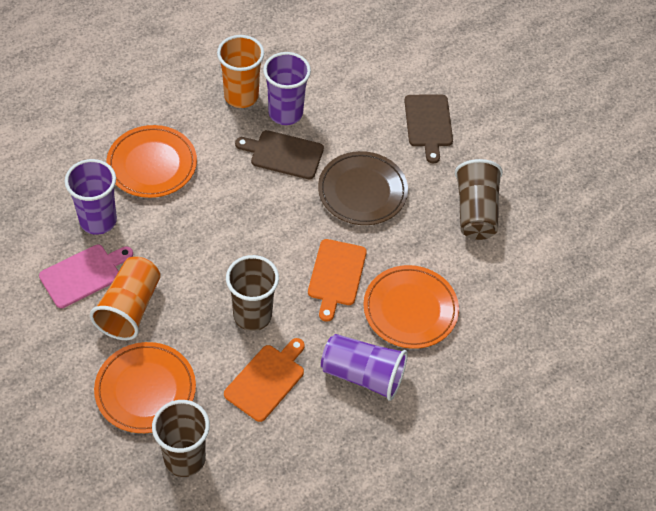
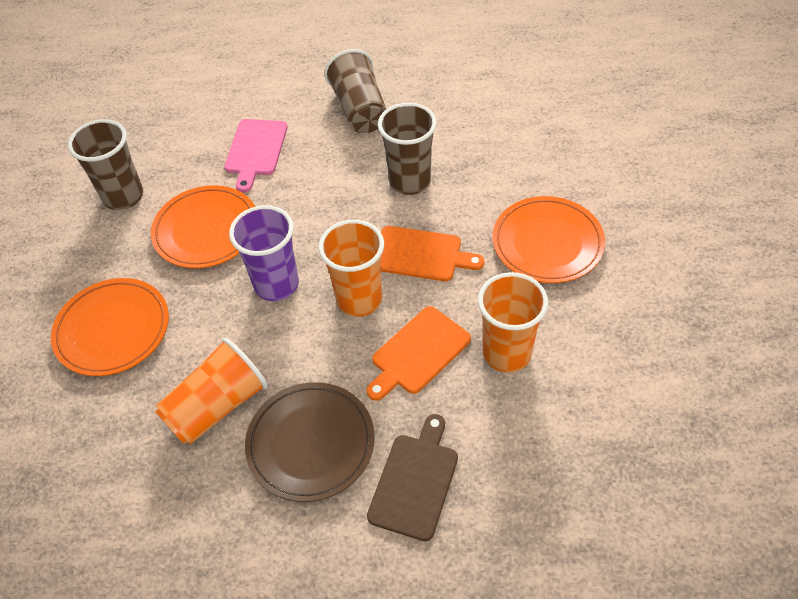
brown cutting board: 2 -> 1
orange cup: 2 -> 3
purple cup: 3 -> 1

